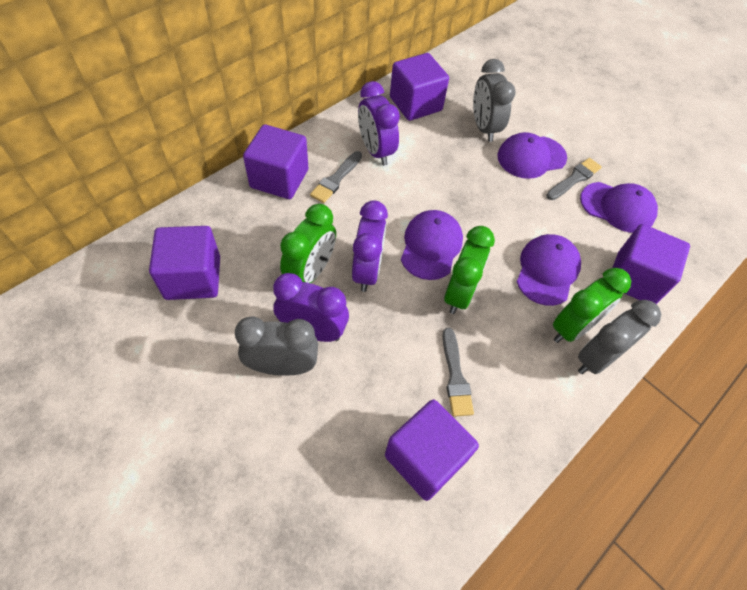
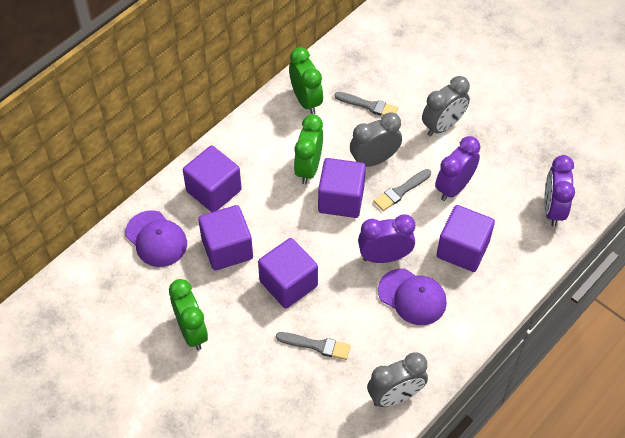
purple cap: 4 -> 2

